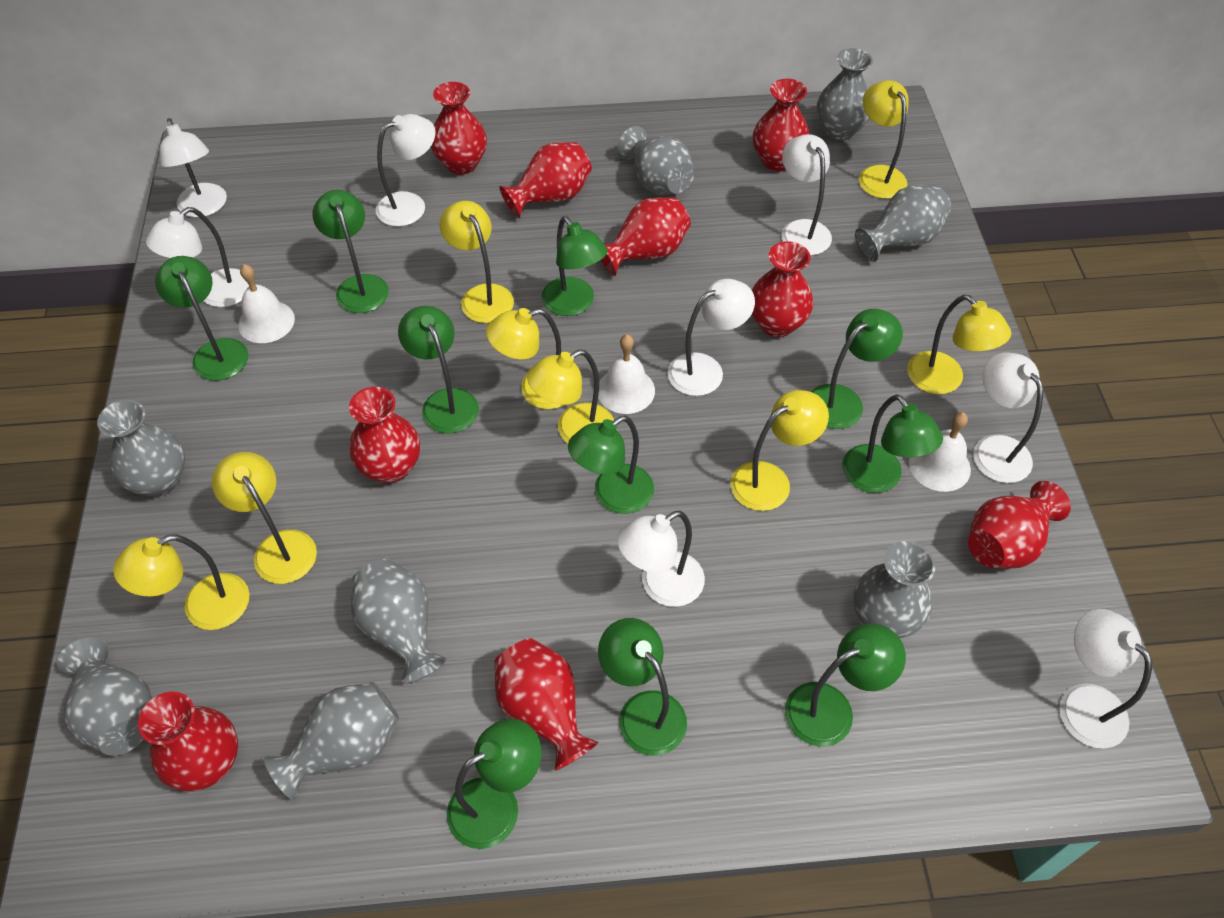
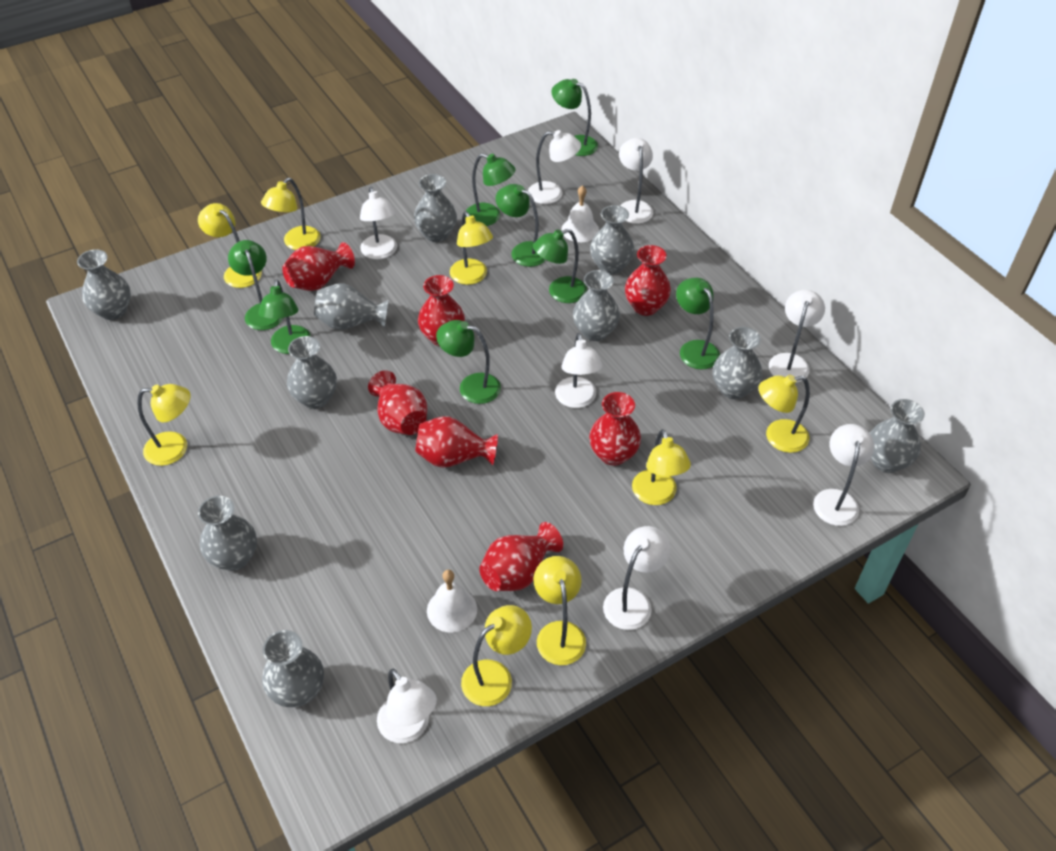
green lamp: 10 -> 8
grey vase: 8 -> 10
red vase: 9 -> 7
white bell: 3 -> 2

